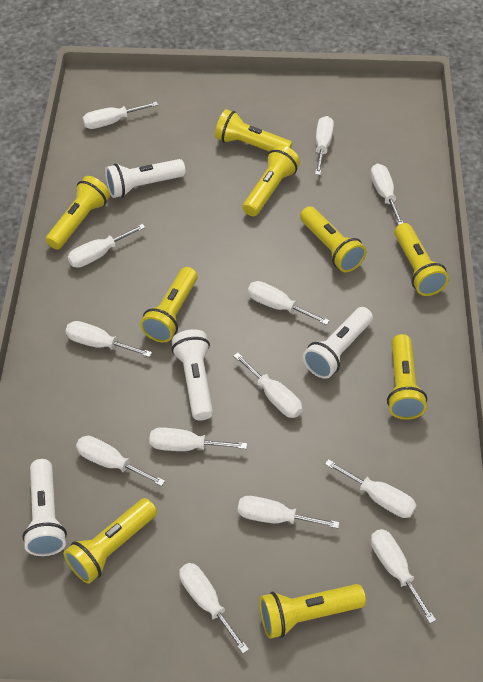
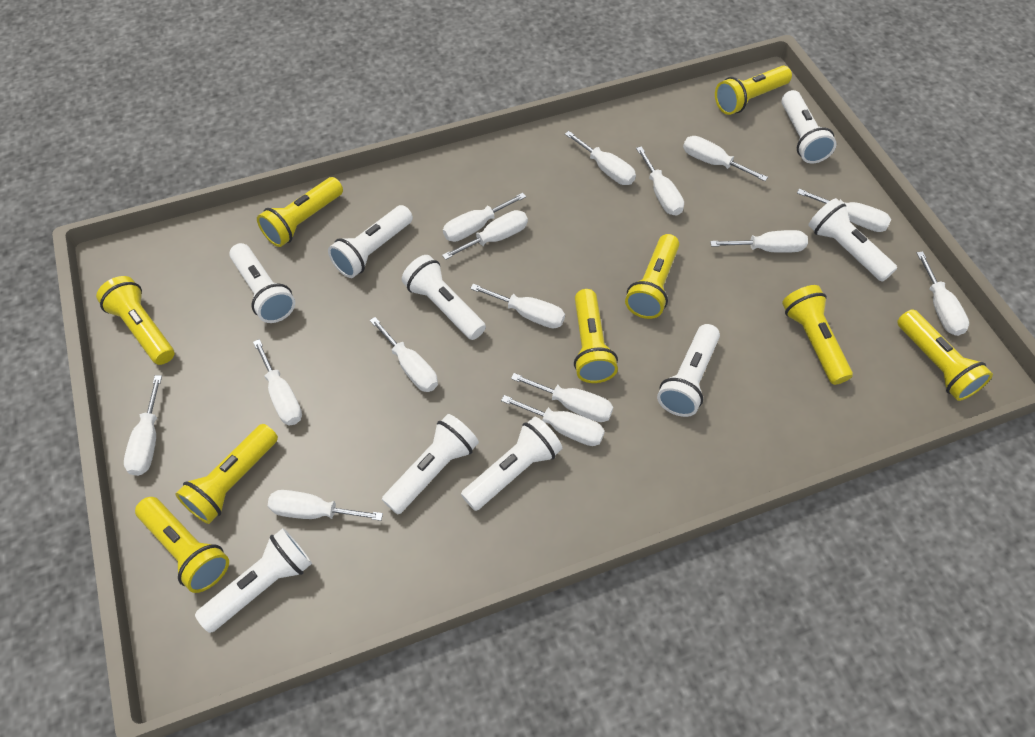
white flashlight: 4 -> 9
white screwdriver: 13 -> 15

